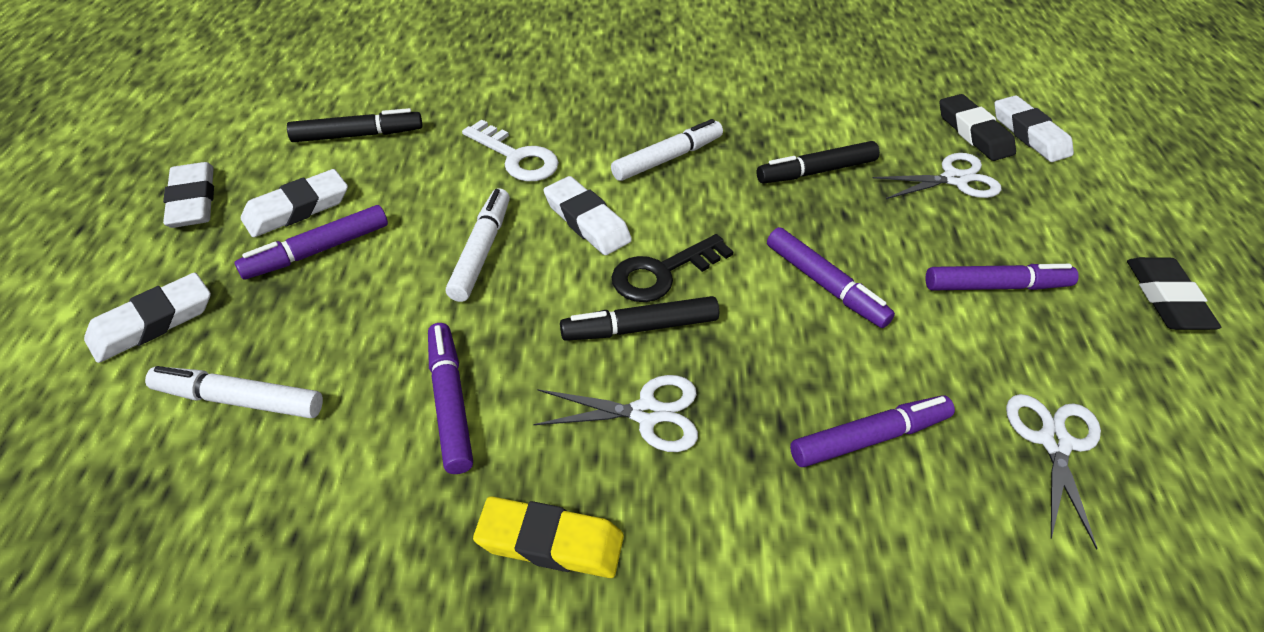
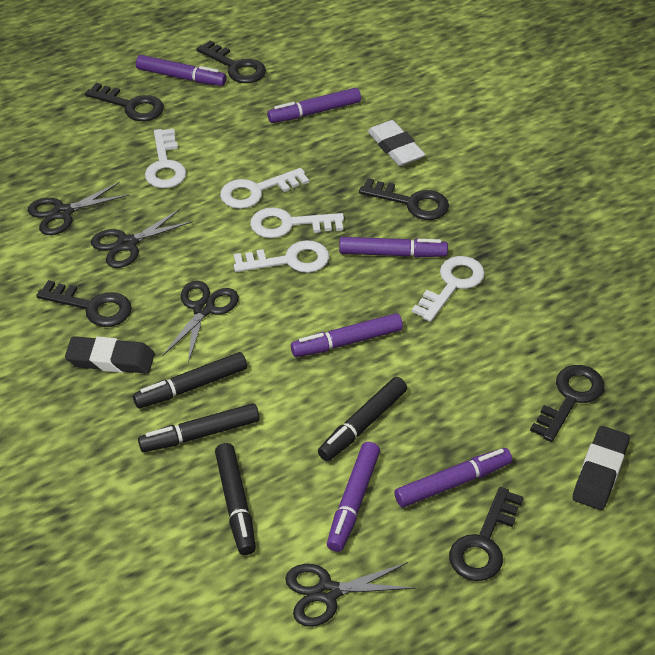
black key: 1 -> 6
black marker: 3 -> 4
black scissors: 0 -> 4
purple marker: 5 -> 6
white eraser: 5 -> 1
white key: 1 -> 5
white marker: 3 -> 0
white scissors: 3 -> 0
yellow eraser: 1 -> 0

